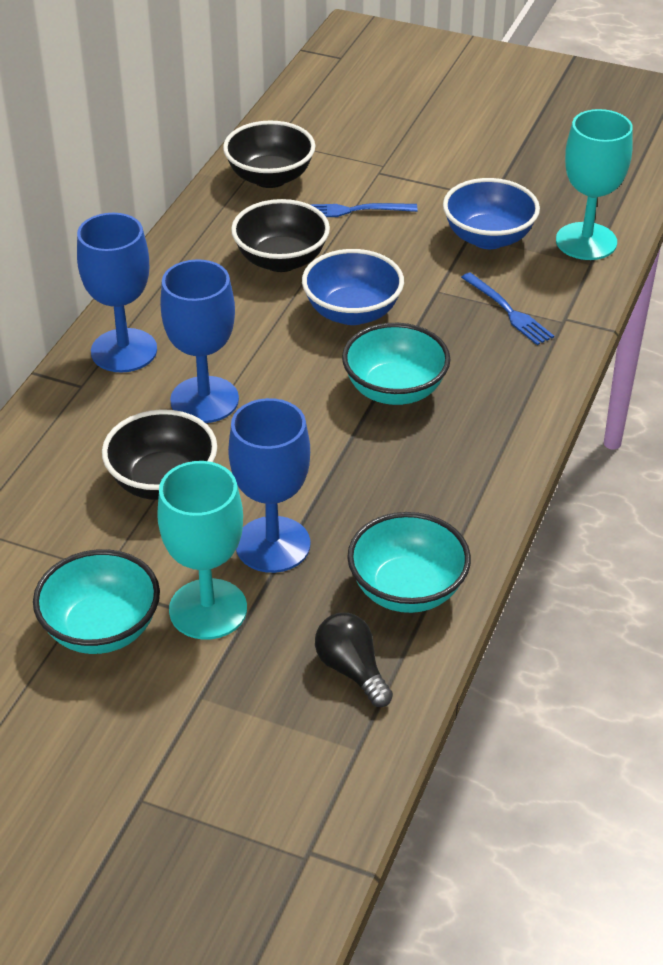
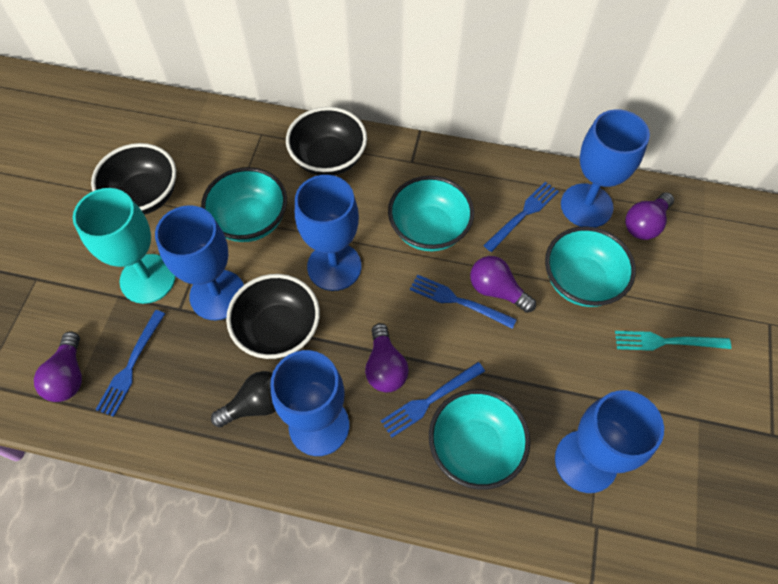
blue bowl: 2 -> 0
blue fork: 2 -> 4
blue goblet: 3 -> 5
purple light bulb: 0 -> 4
turquoise bowl: 3 -> 4
turquoise fork: 0 -> 1
turquoise goblet: 2 -> 1

